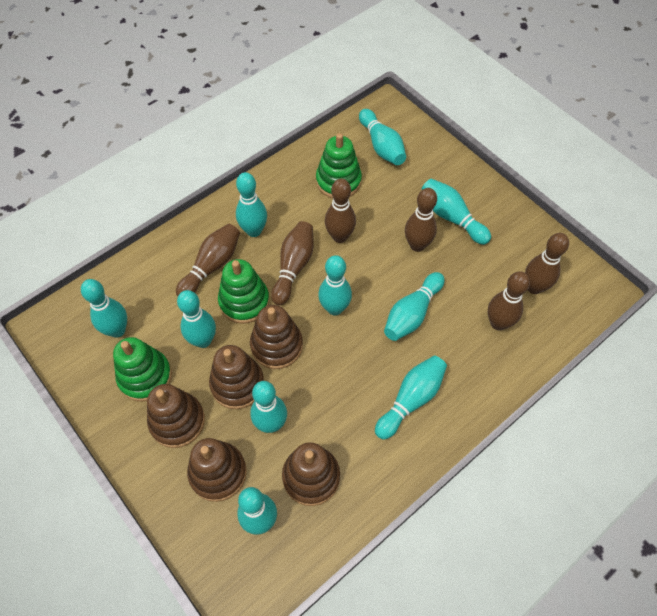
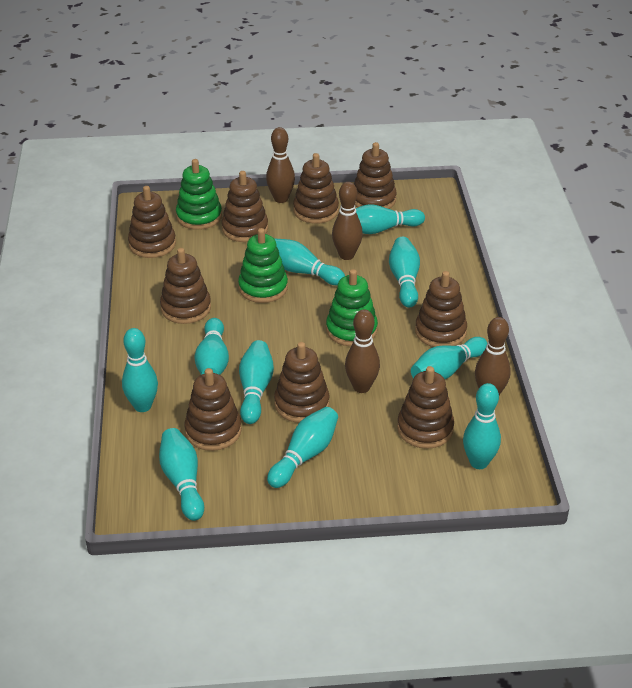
brown bowling pin: 6 -> 4
brown stacking toy: 5 -> 9

